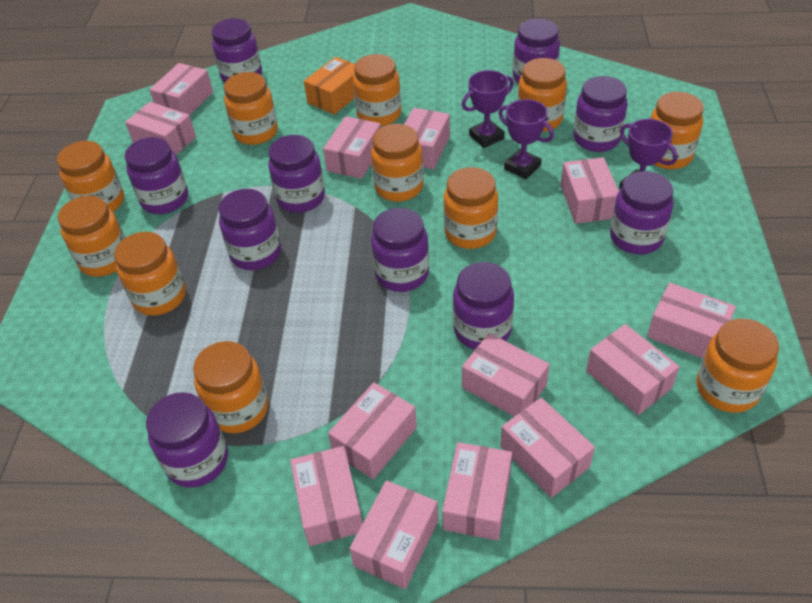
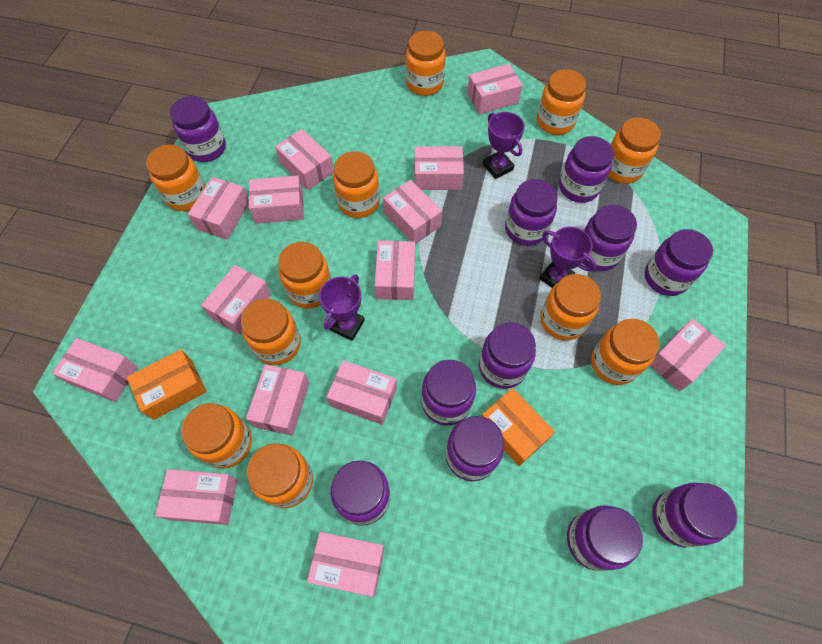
orange box: 1 -> 2
pink box: 13 -> 14
purple jar: 10 -> 11

